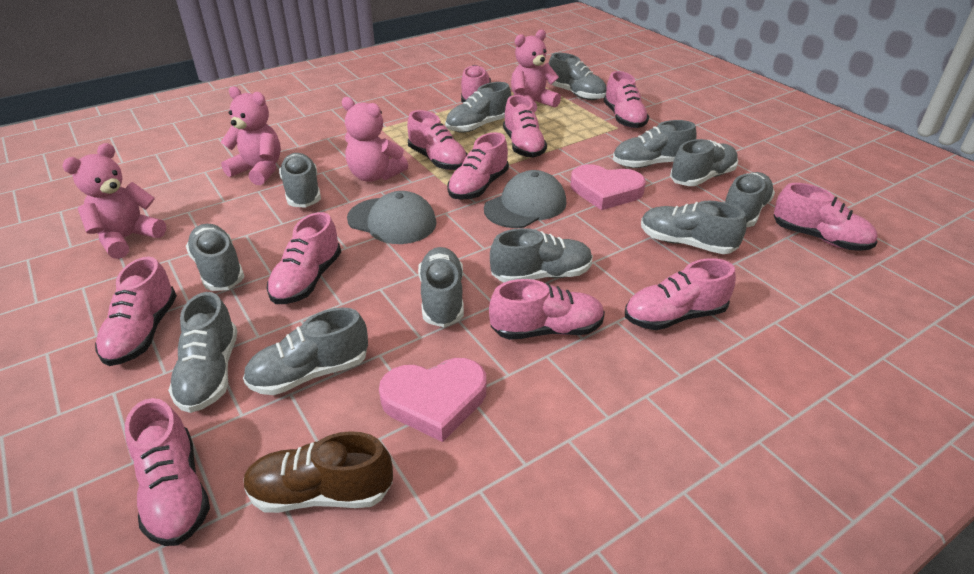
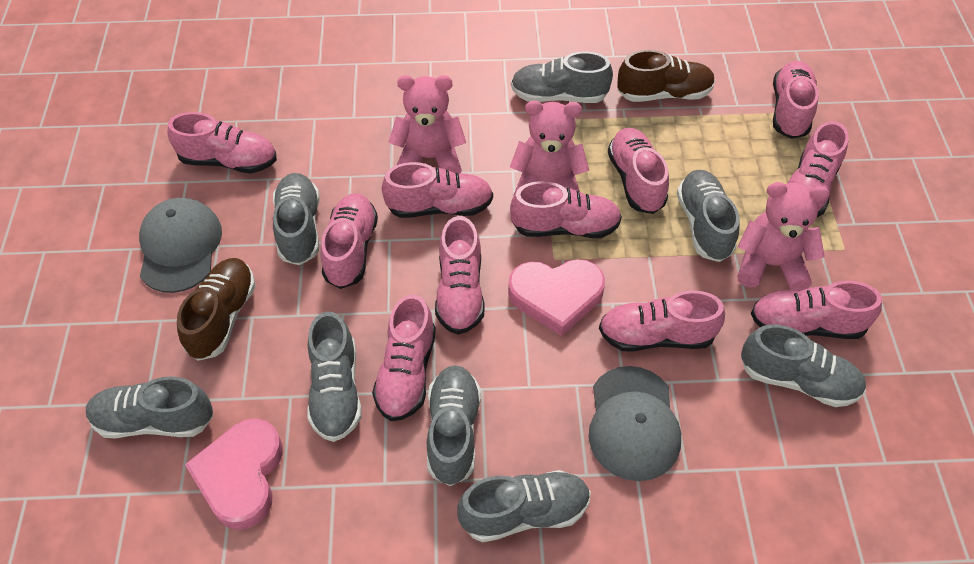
brown shoe: 1 -> 2
grey shoe: 12 -> 8
pink teddy bear: 4 -> 3

